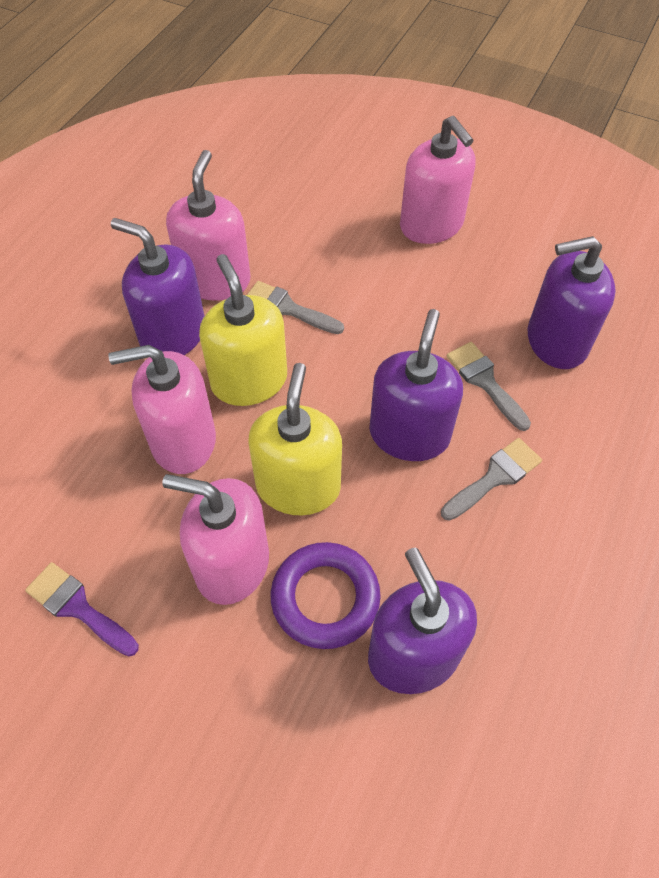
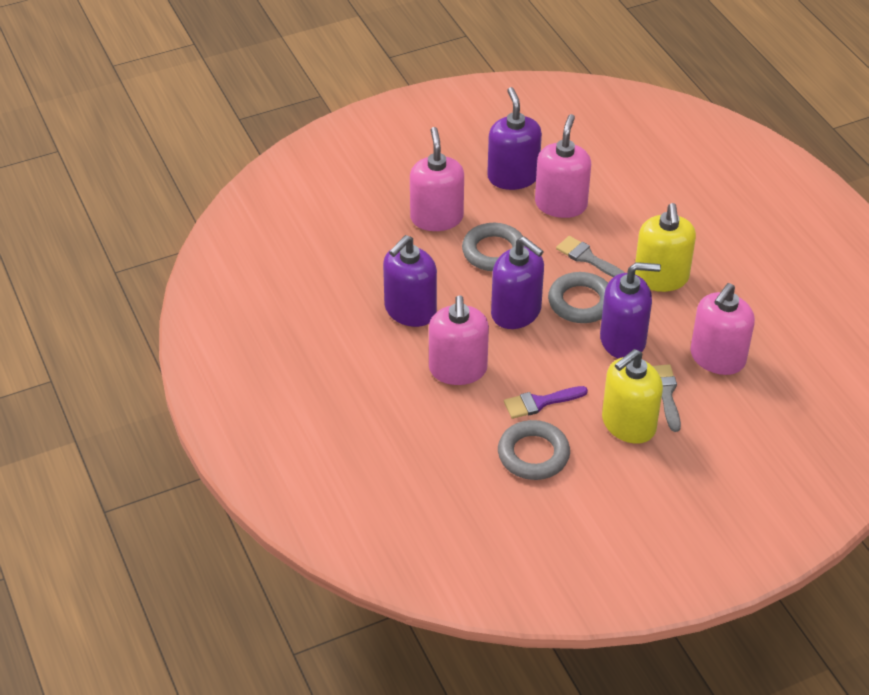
grey brush: 3 -> 2
grey ring: 0 -> 3
purple ring: 1 -> 0

